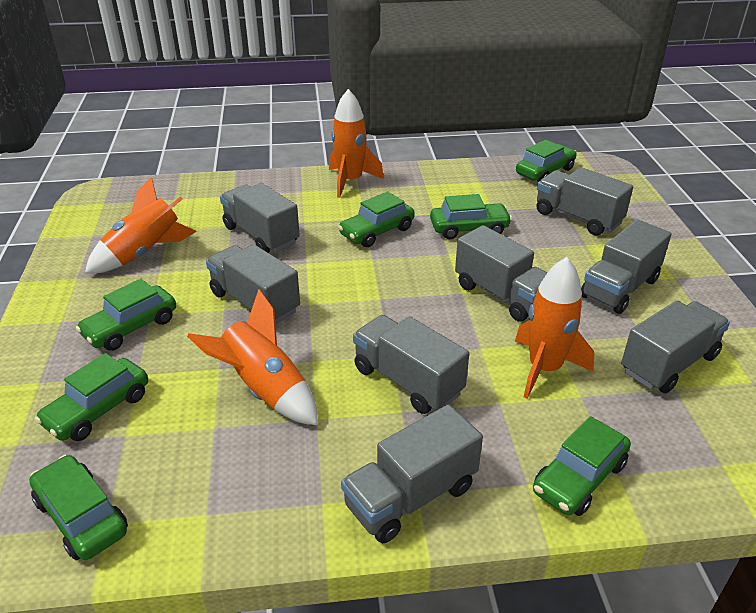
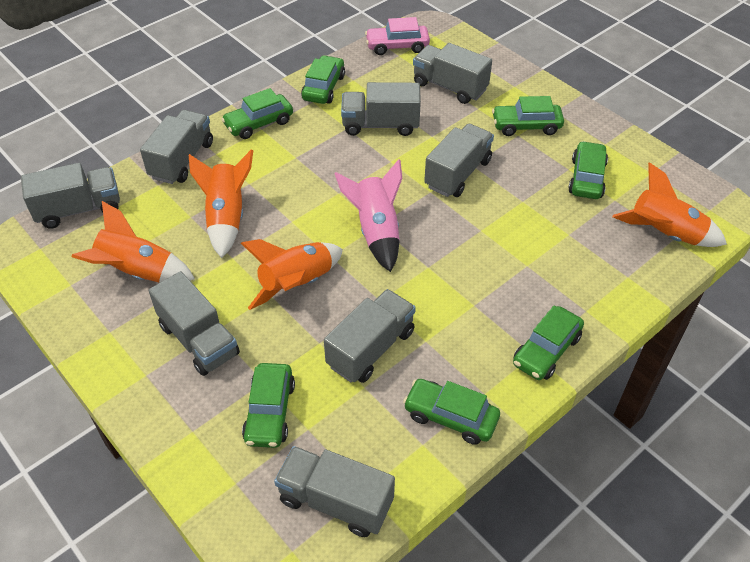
pink car: 0 -> 1
pink rocket: 0 -> 1

